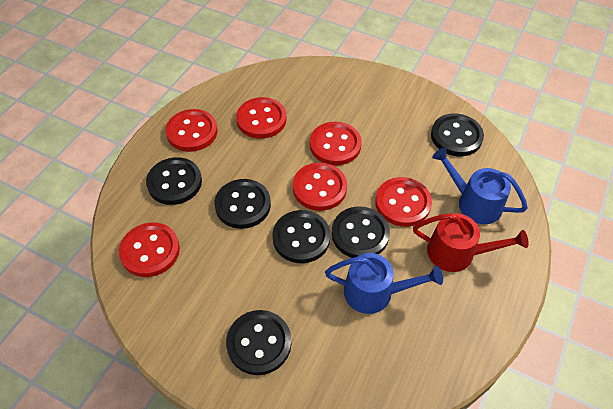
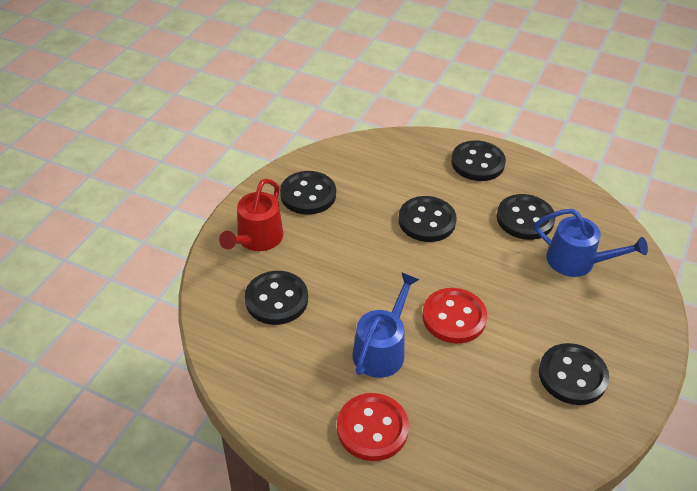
red button: 6 -> 2

